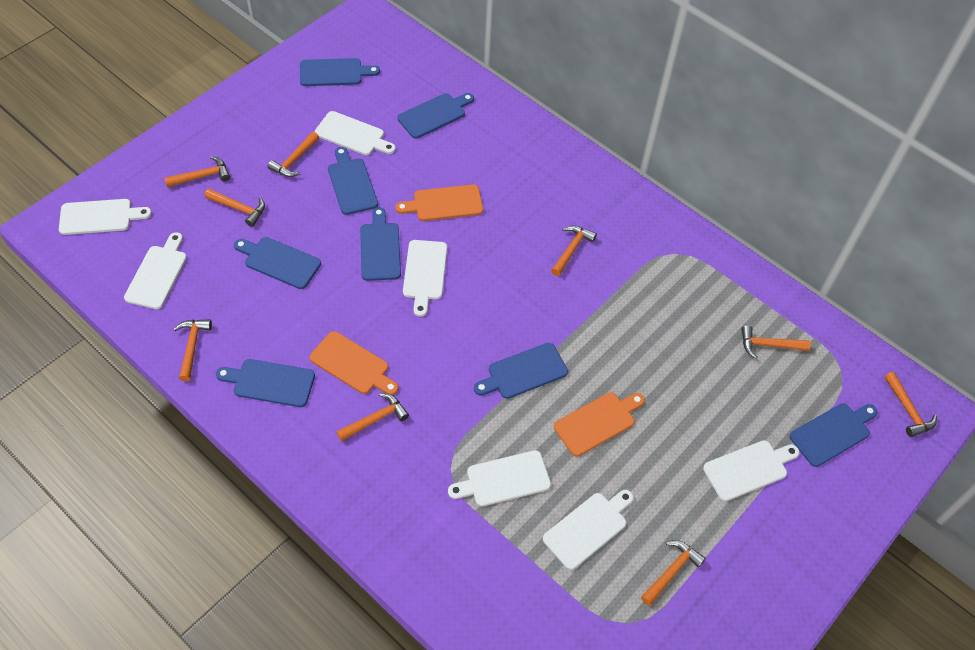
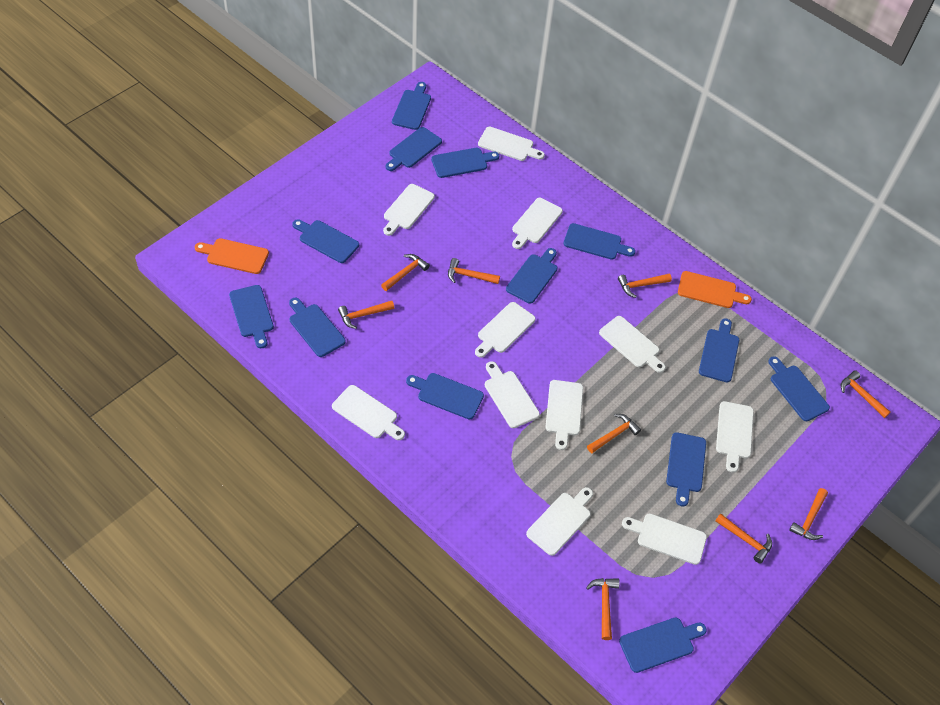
blue cutting board: 8 -> 13
orange cutting board: 3 -> 2
white cutting board: 7 -> 11

